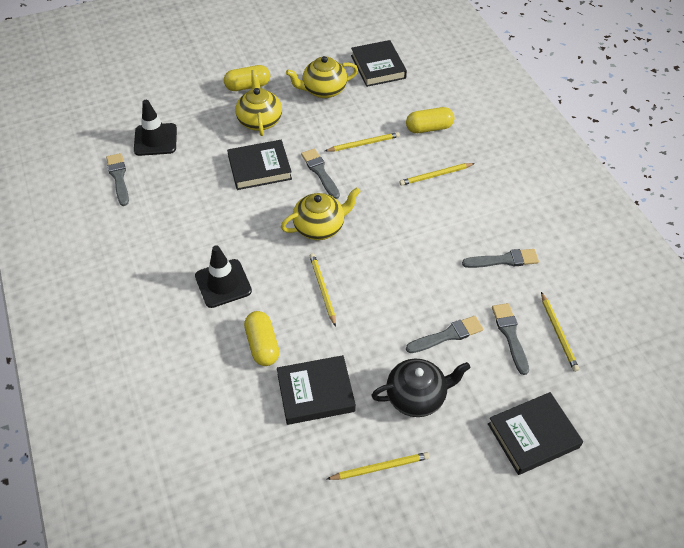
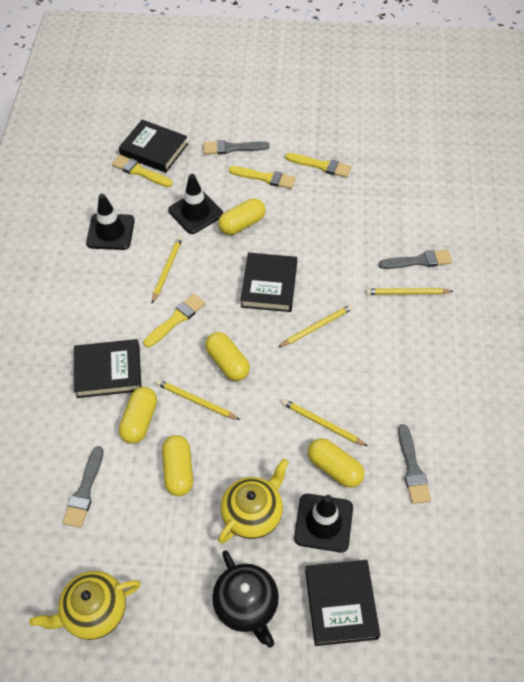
black traffic cone: 2 -> 3
grey brush: 5 -> 4
yellow brush: 0 -> 4
yellow capsule: 3 -> 5
yellow teapot: 3 -> 2

